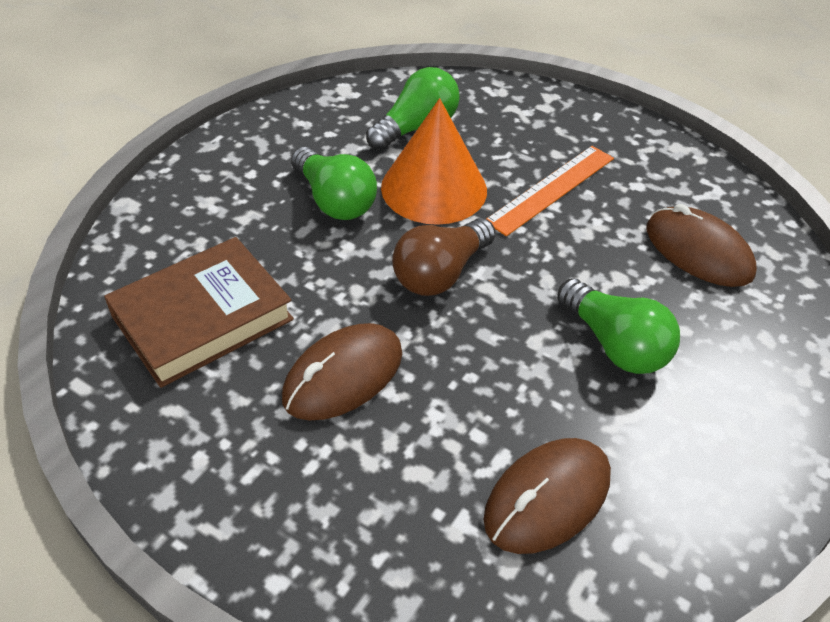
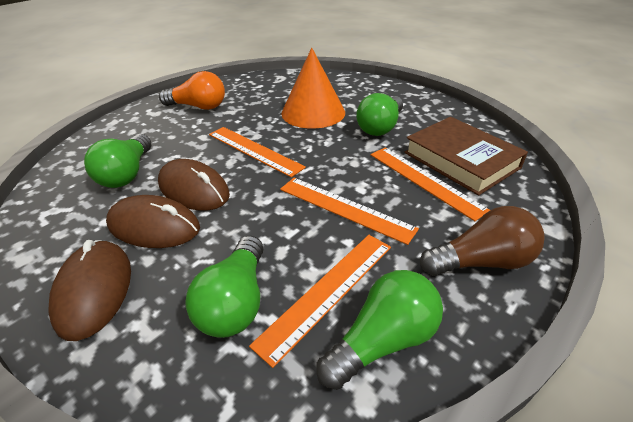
green light bulb: 3 -> 4
orange light bulb: 0 -> 1
orange ruler: 1 -> 4

